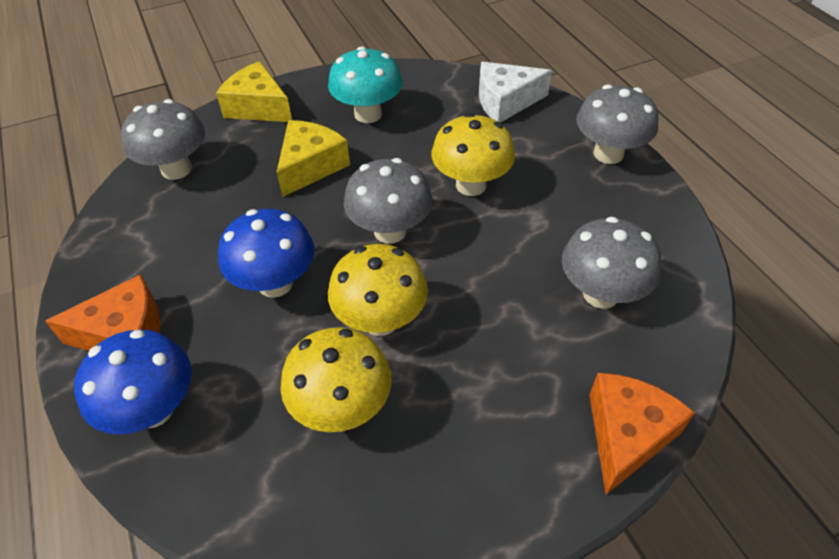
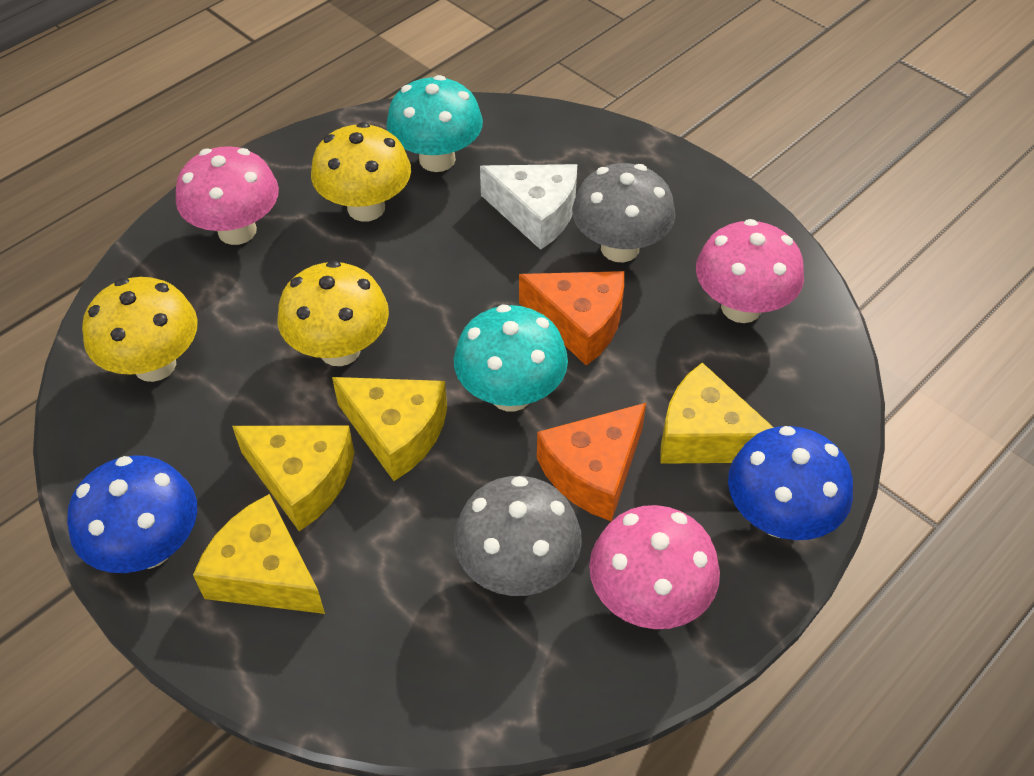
grey mushroom: 4 -> 2
pink mushroom: 0 -> 3
turquoise mushroom: 1 -> 2
yellow cheese: 2 -> 4

